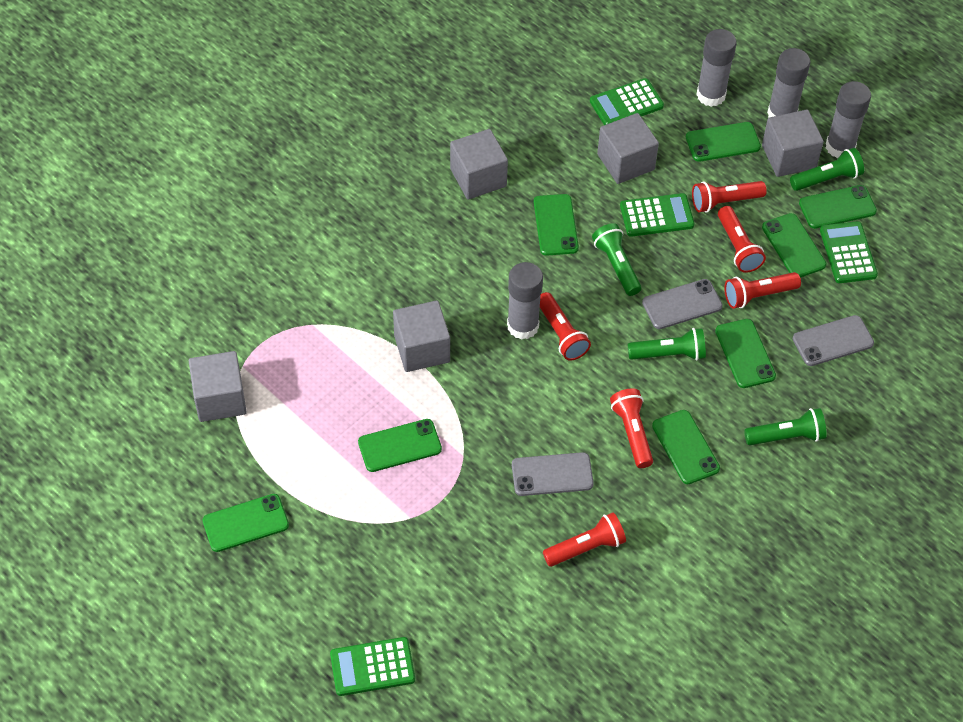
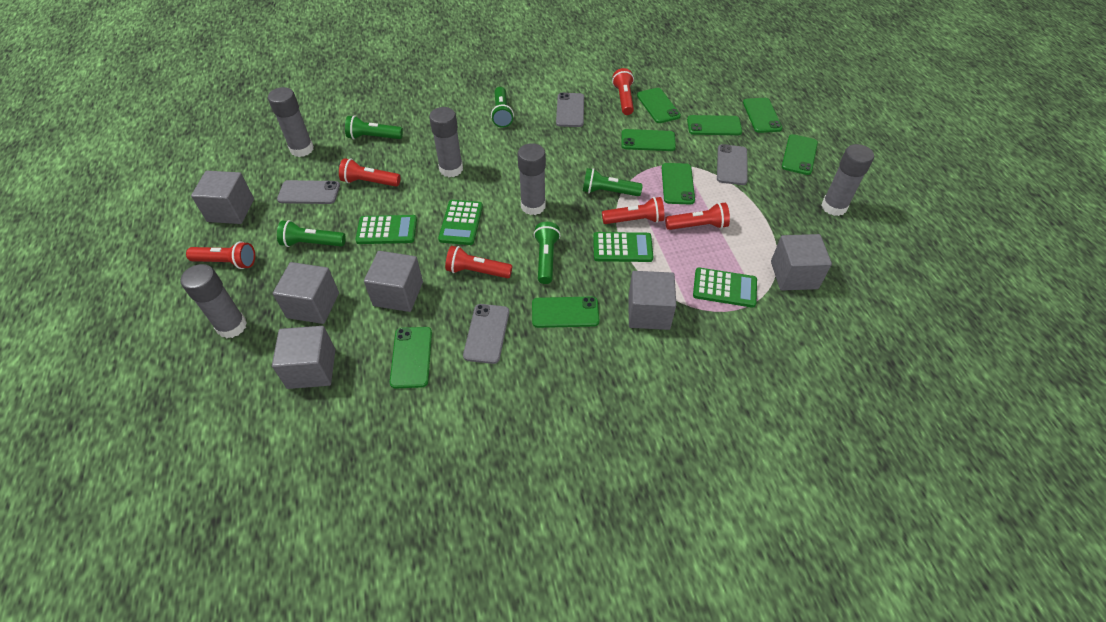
green flashlight: 4 -> 5
grey cube: 5 -> 6
grey glue stick: 4 -> 5
grey phone: 3 -> 4

